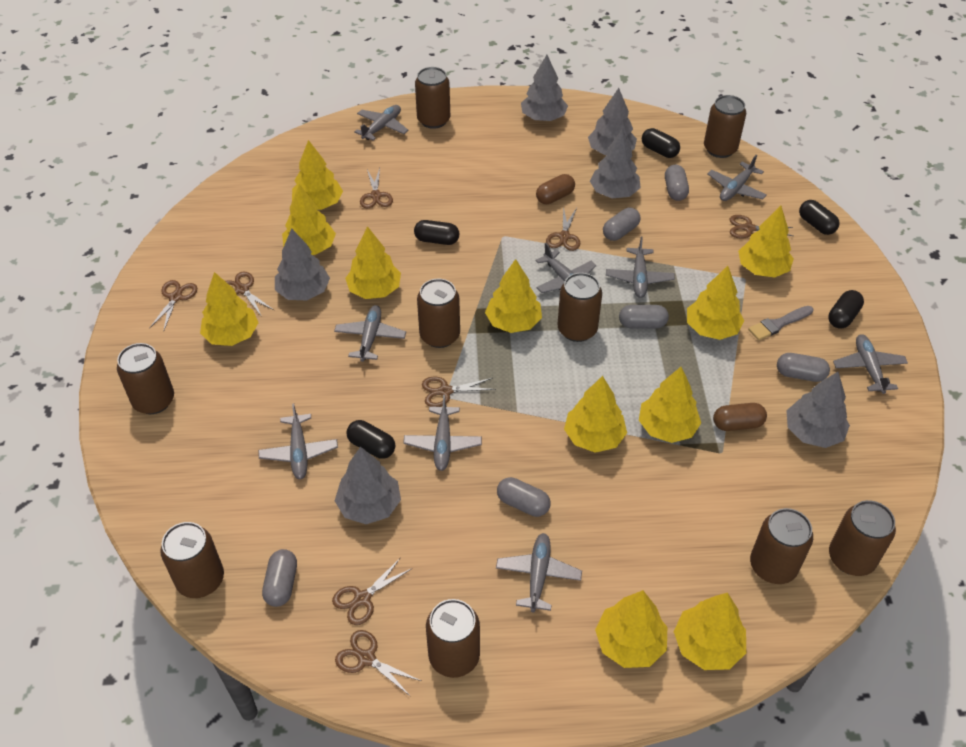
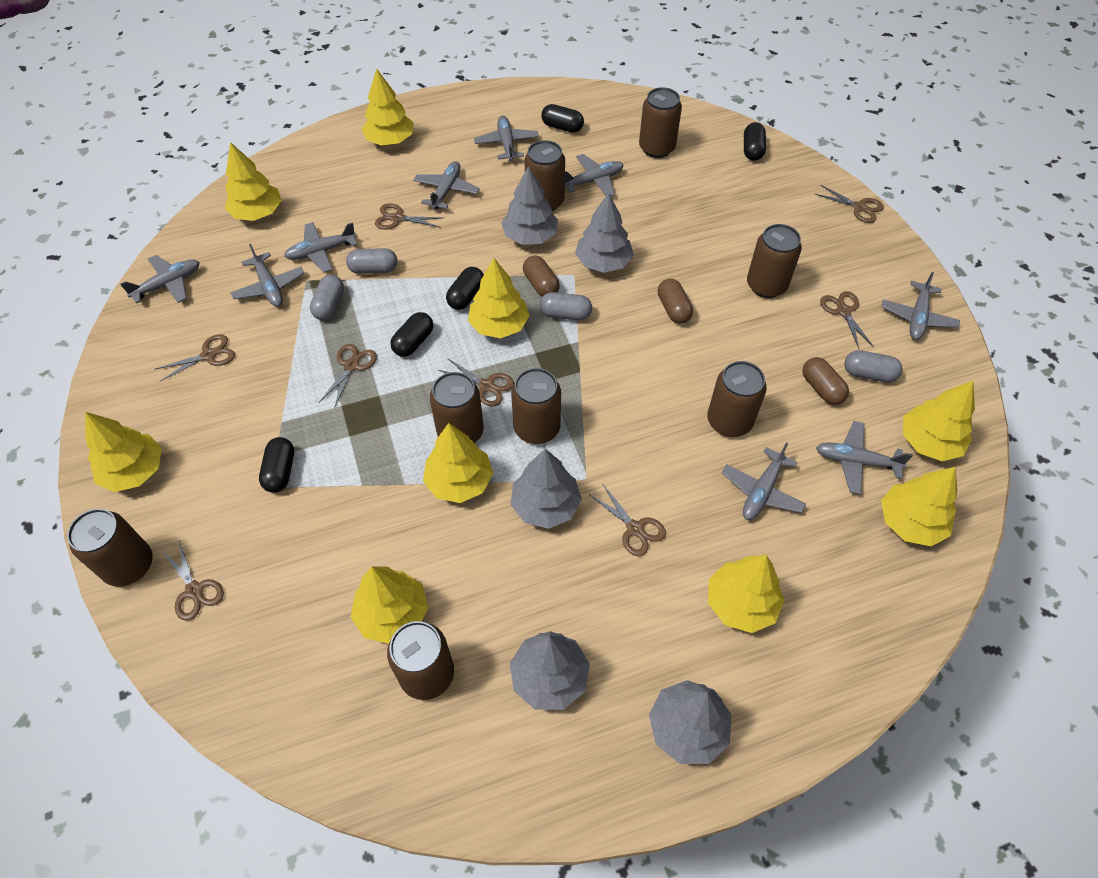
brown can: 9 -> 8
brown capsule: 2 -> 3
grey brush: 1 -> 0
grey capsule: 6 -> 4
grey tree: 6 -> 5
yellow tree: 11 -> 9

